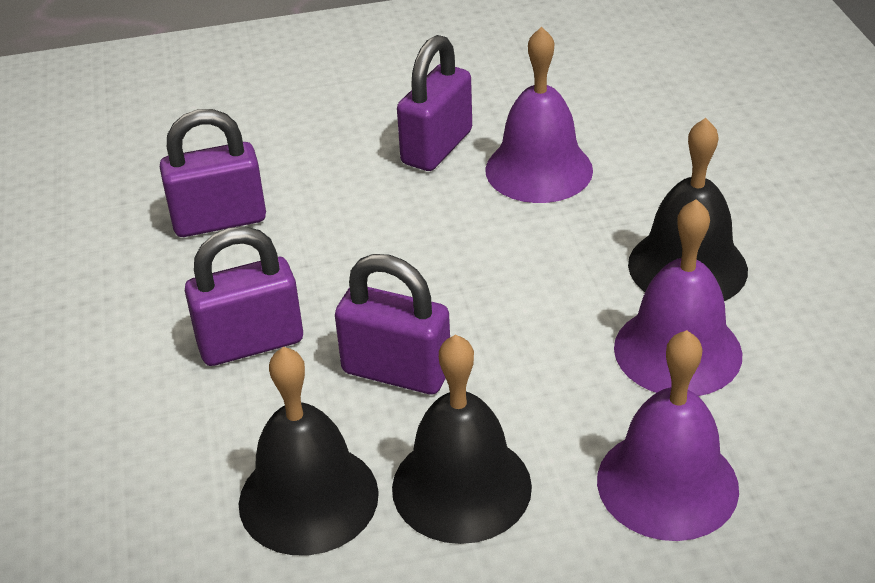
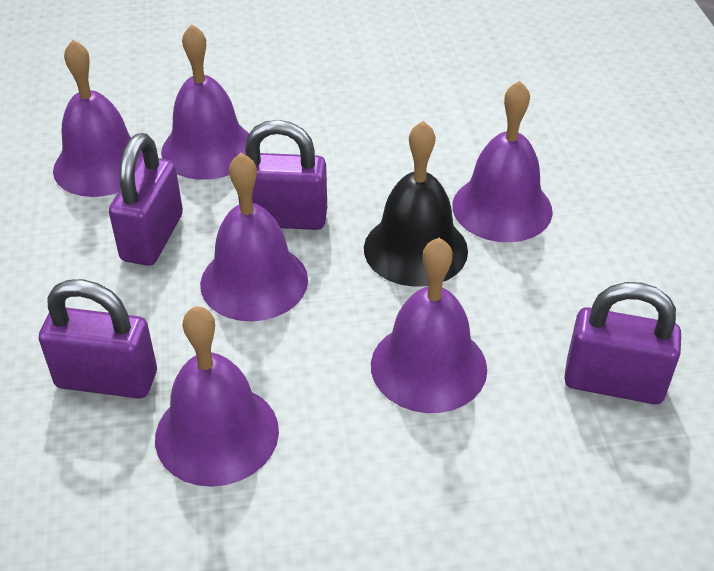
black bell: 3 -> 1
purple bell: 3 -> 6

